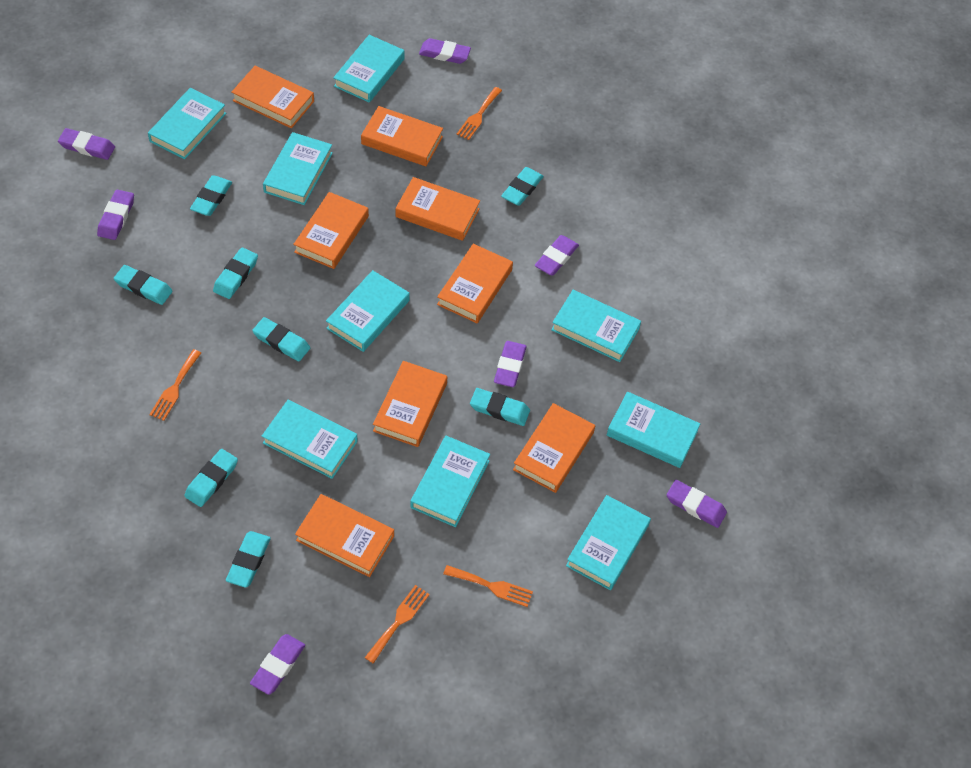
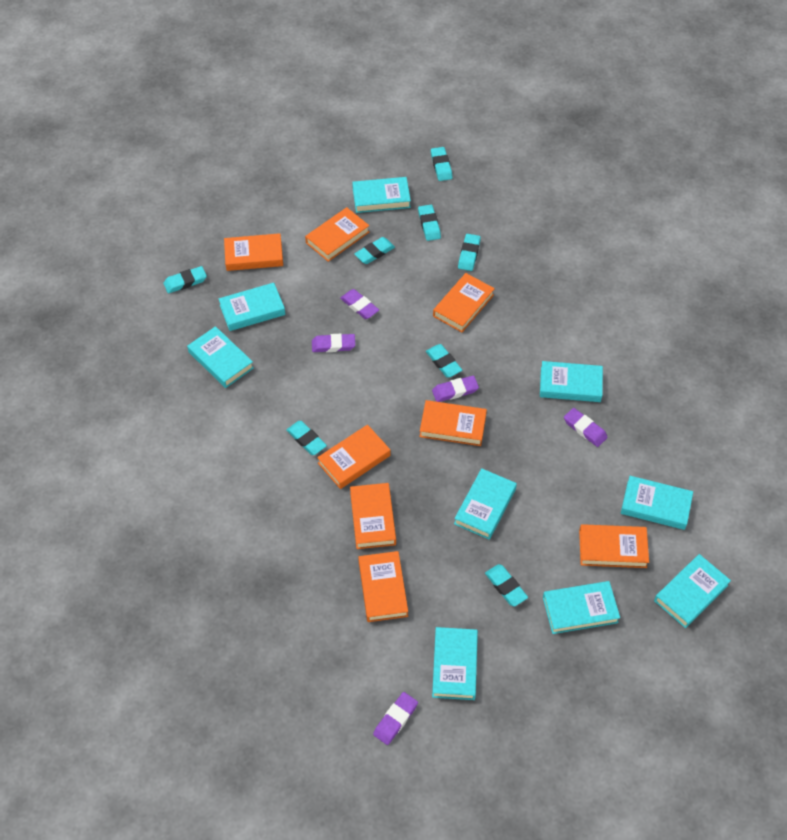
orange fork: 4 -> 0
purple eraser: 7 -> 5

